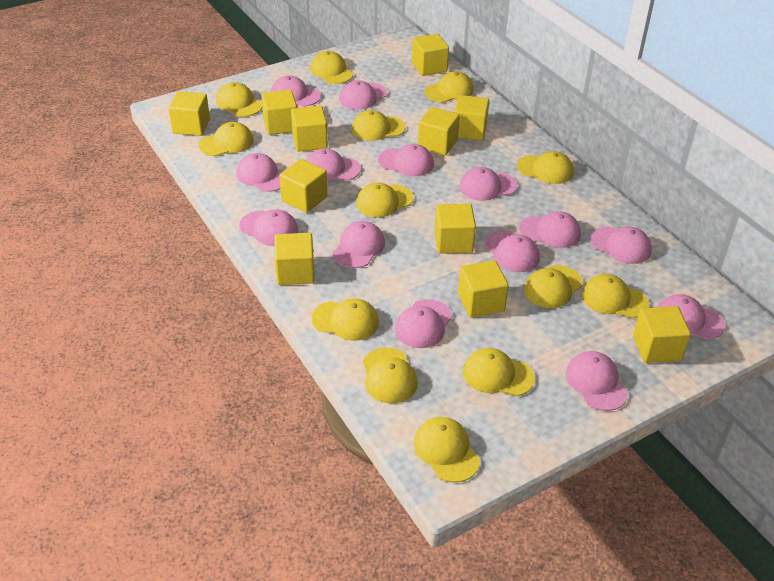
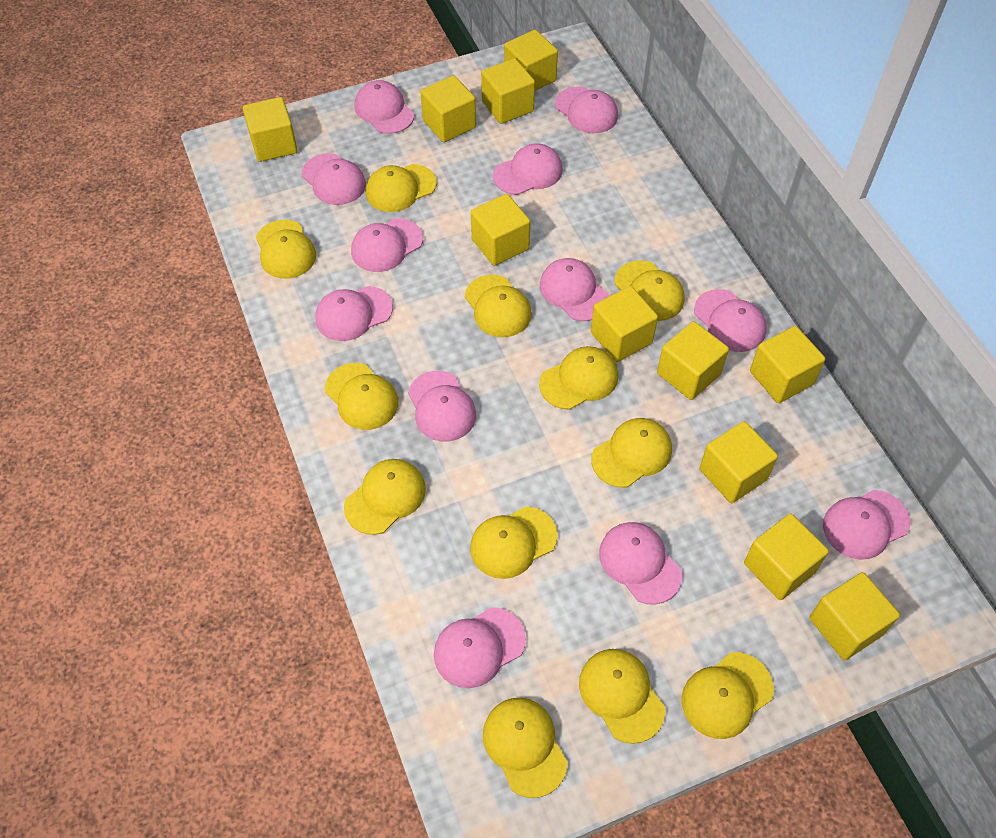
pink cap: 14 -> 12
yellow cap: 13 -> 12

